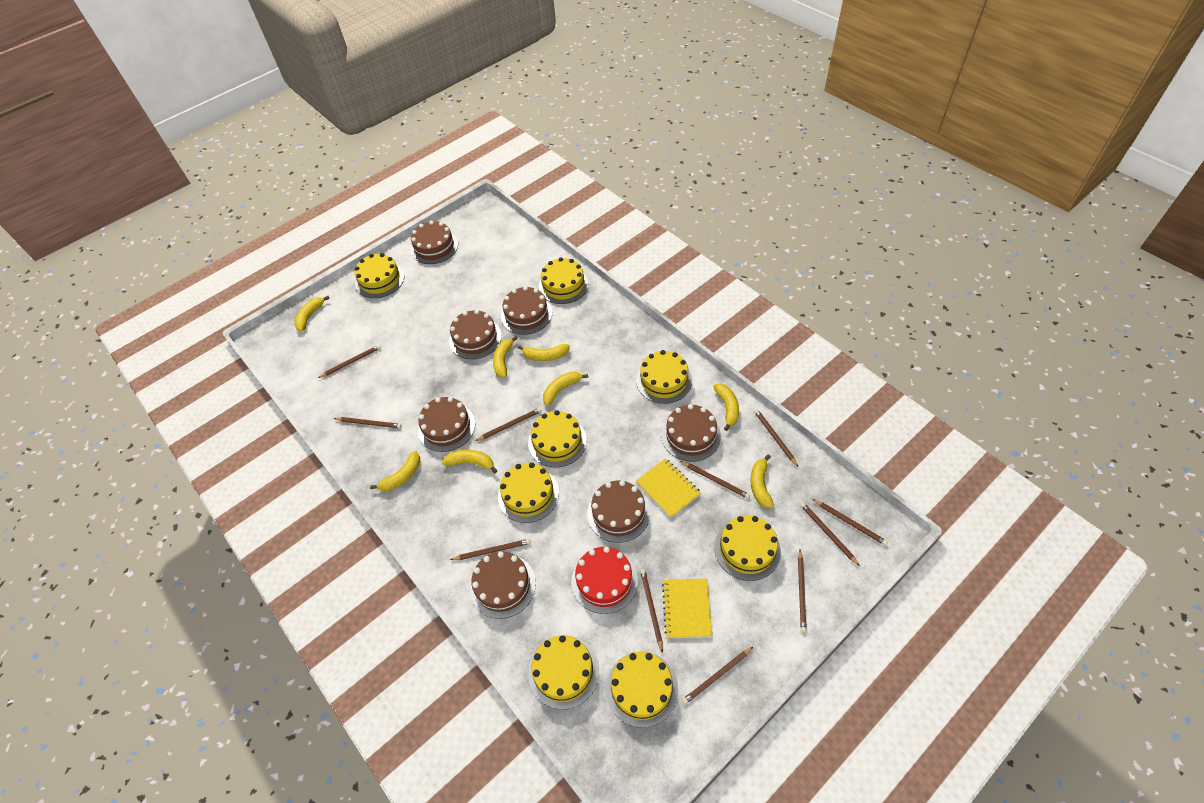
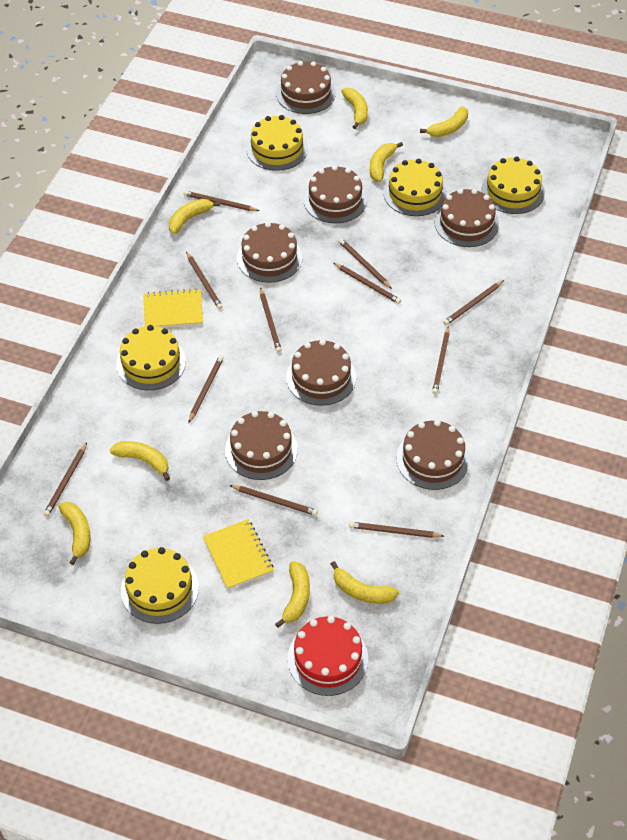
yellow cake: 8 -> 5

